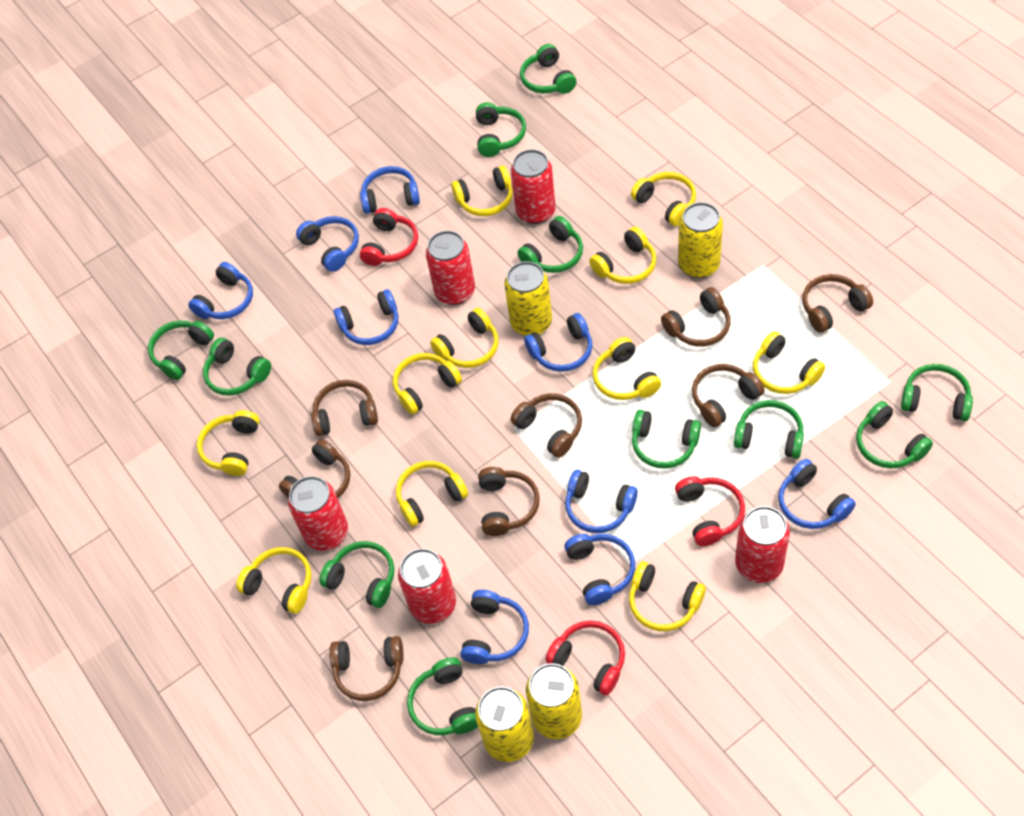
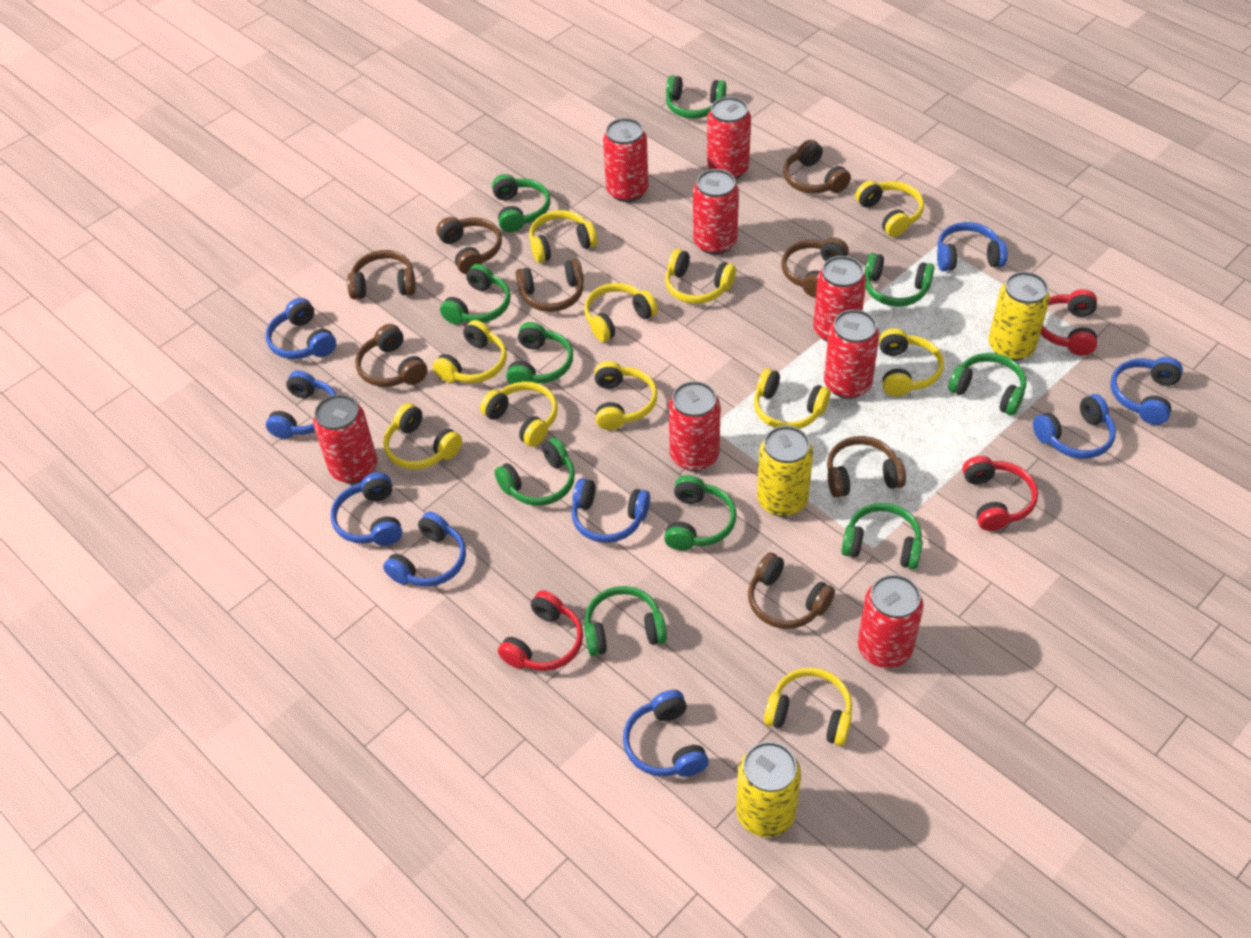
green headphones: 11 -> 10
red can: 5 -> 8
yellow can: 4 -> 3

